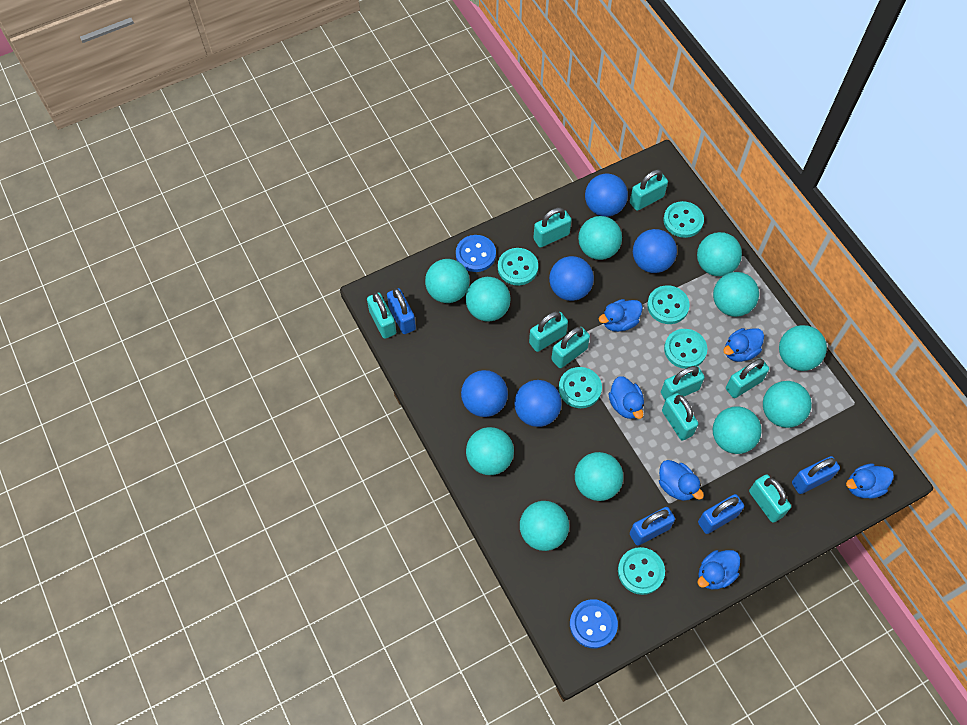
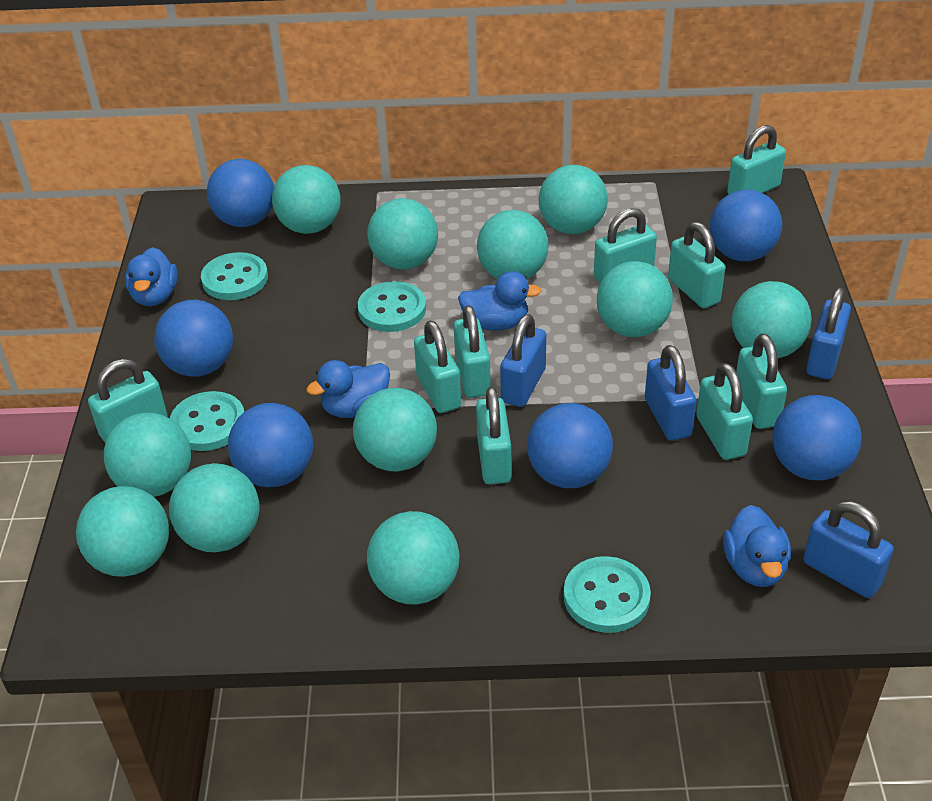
blue ball: 5 -> 6
blue button: 2 -> 0
blue duck: 6 -> 4
turquoise button: 6 -> 4

